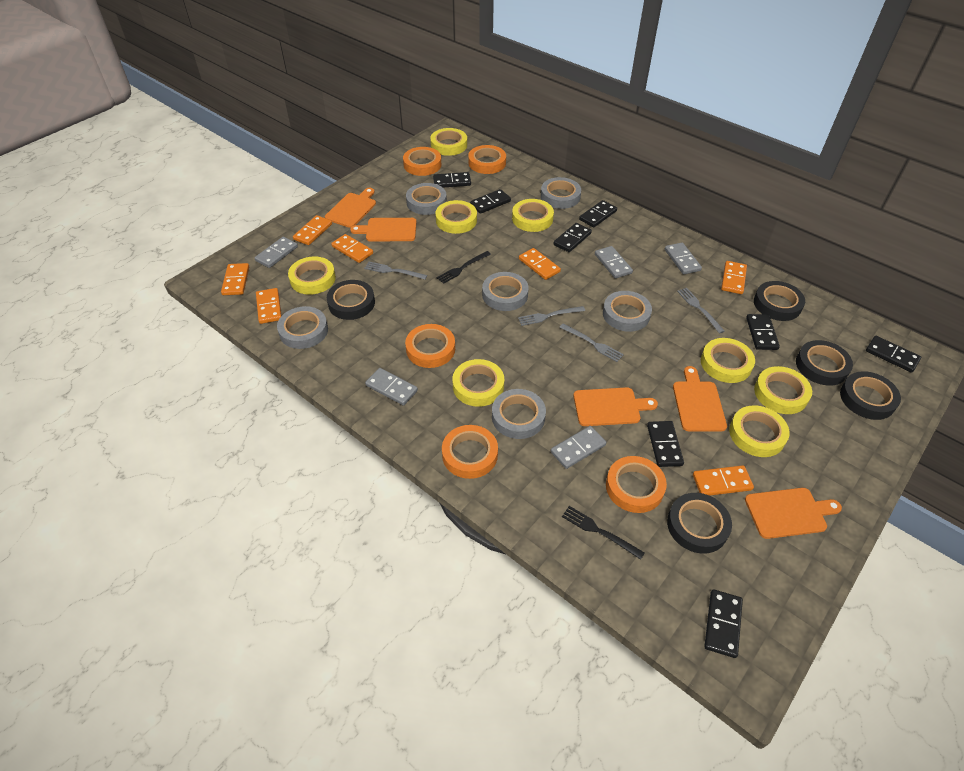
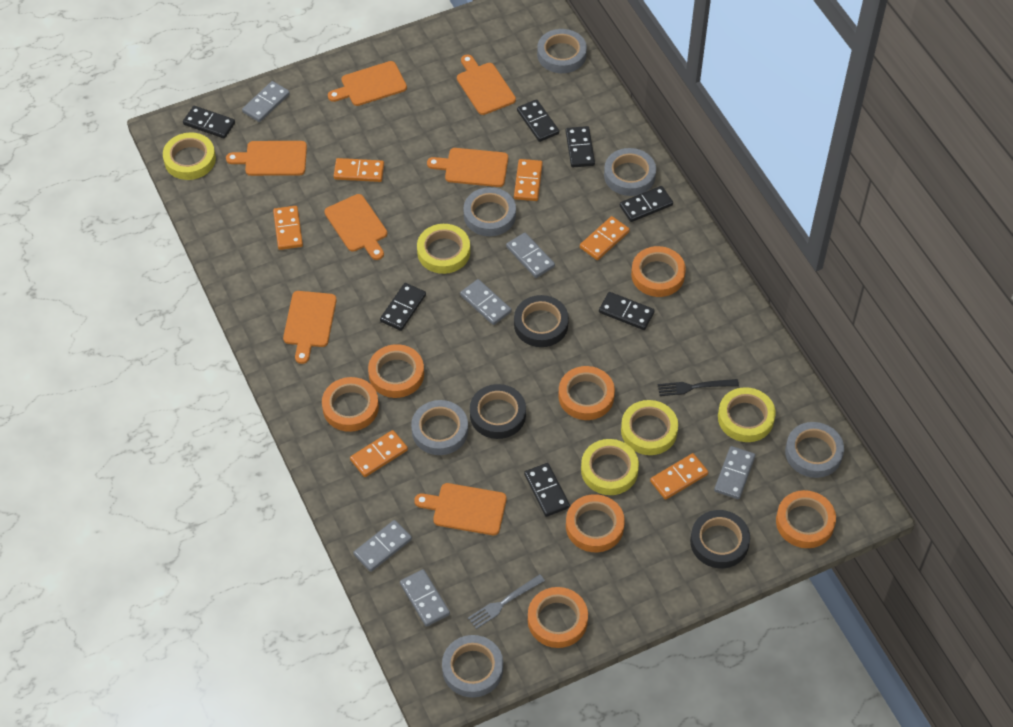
black domino: 8 -> 7
black fork: 2 -> 1
black tape: 5 -> 3
grey domino: 5 -> 6
grey fork: 4 -> 1
orange cutting board: 5 -> 7
orange domino: 7 -> 6
orange tape: 5 -> 7
yellow tape: 8 -> 5

